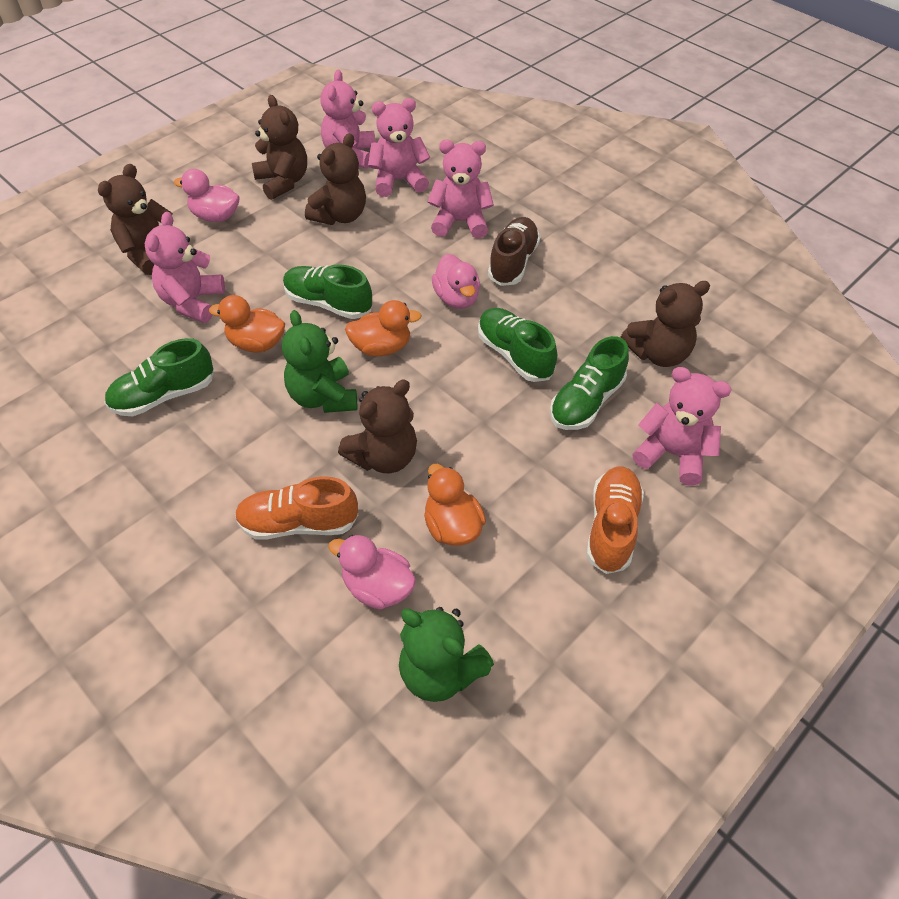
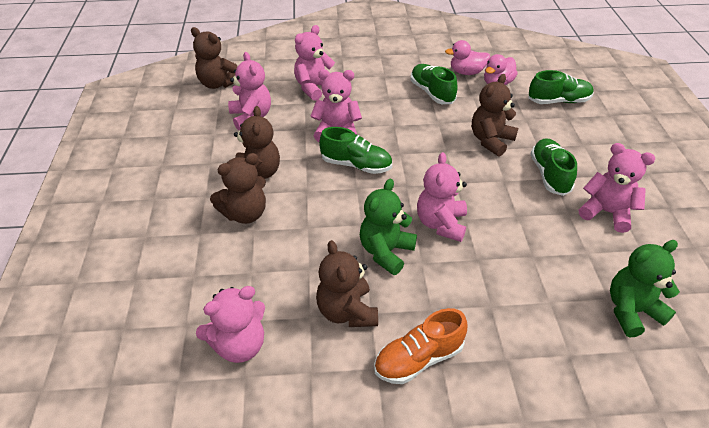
brown shoe: 1 -> 0
orange duck: 3 -> 0
orange shoe: 2 -> 1
pink duck: 3 -> 2
pink teddy bear: 5 -> 6

